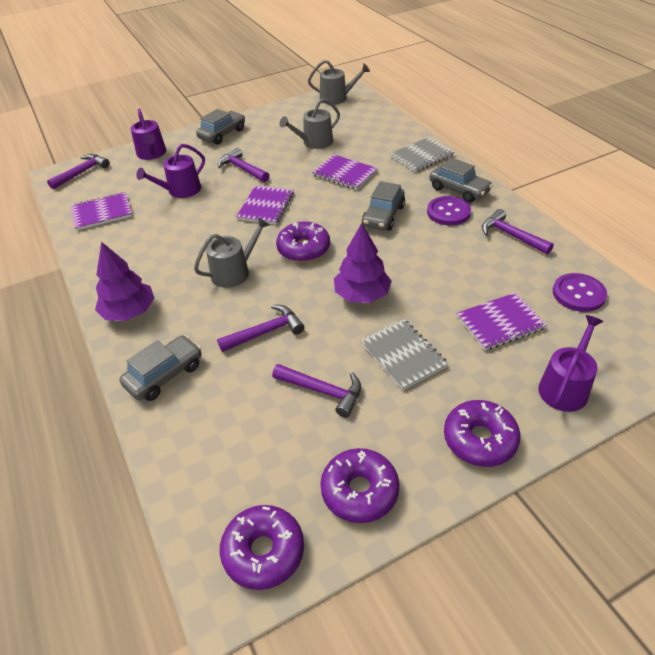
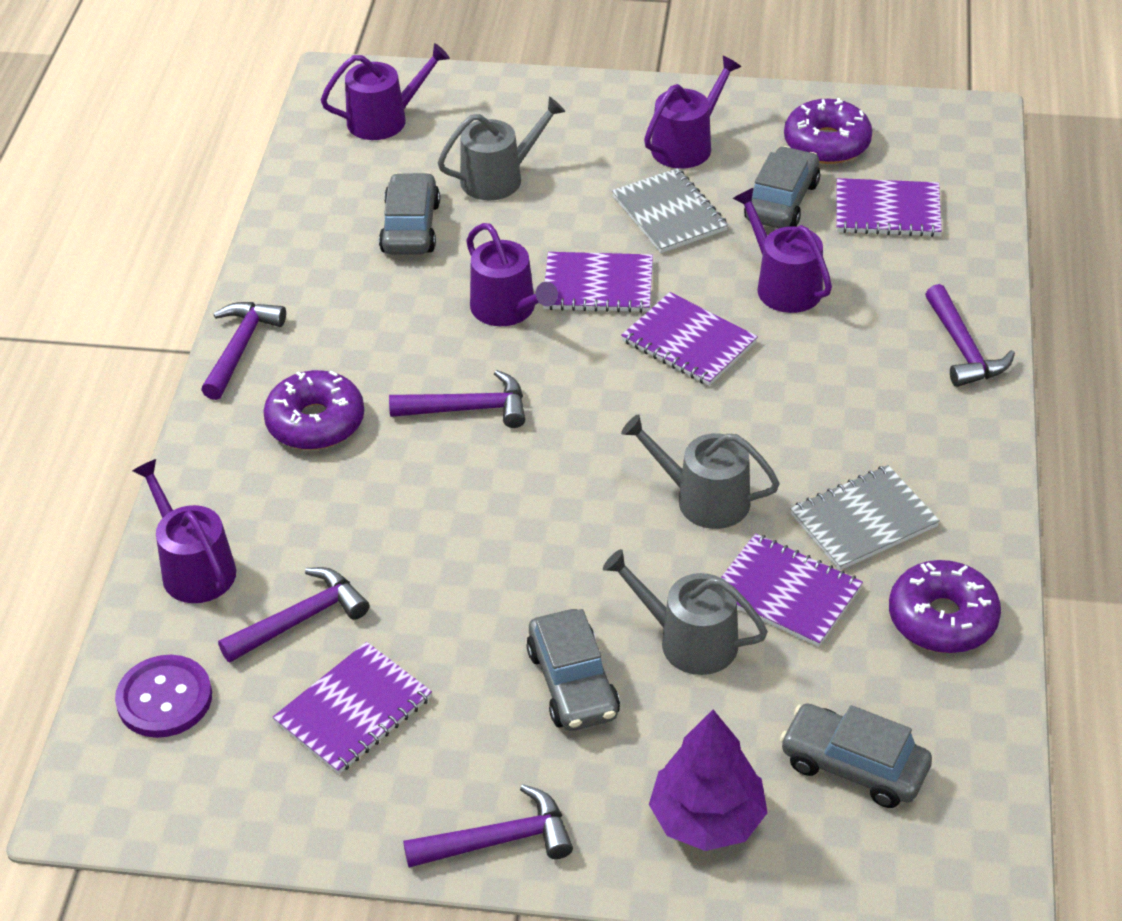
purple button: 2 -> 1
purple donut: 4 -> 3
purple notebook: 4 -> 5
purple tree: 2 -> 1
purple watering can: 3 -> 5

